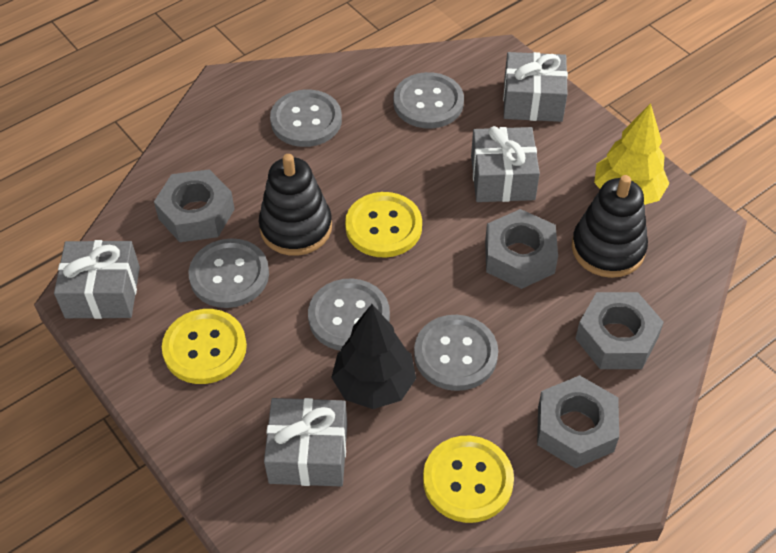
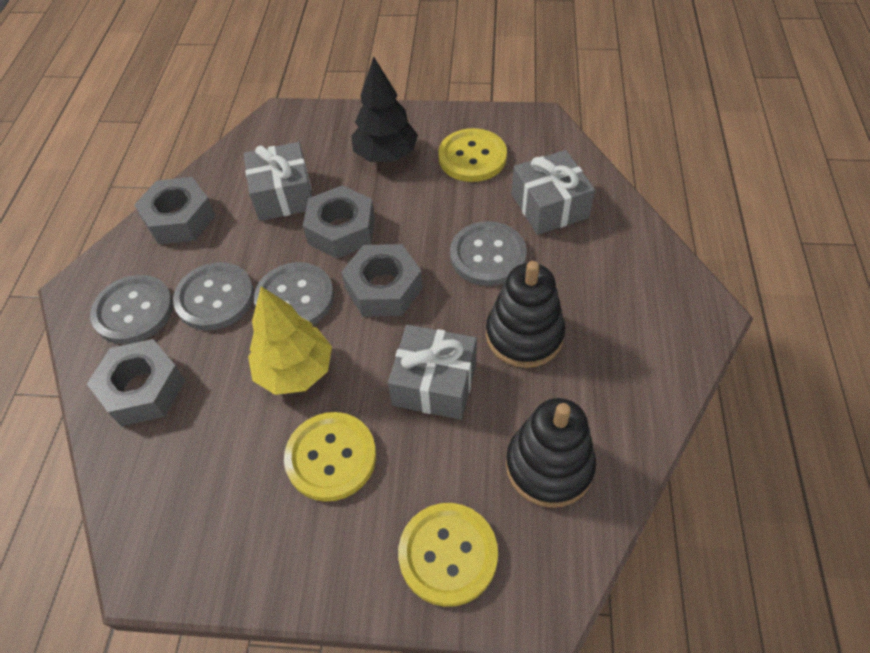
grey button: 5 -> 4
grey gift: 4 -> 3

